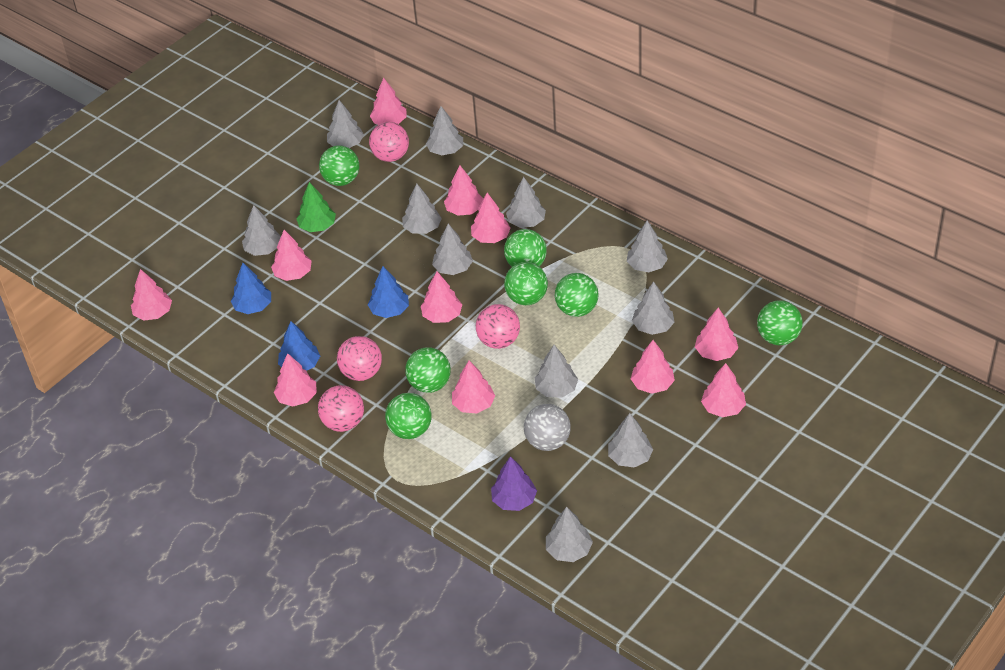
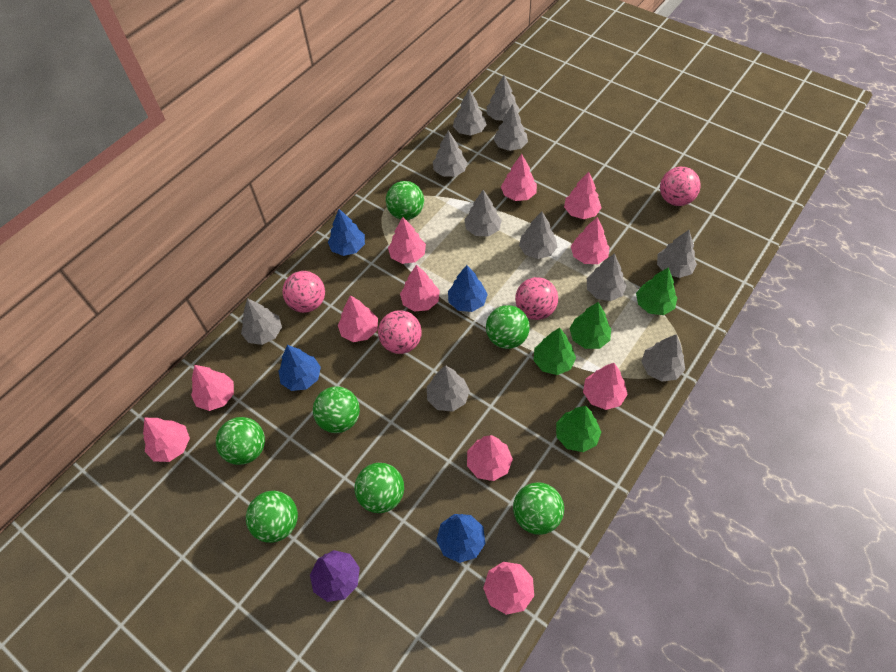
blue tree: 3 -> 4
green tree: 1 -> 4
grey ball: 1 -> 0

